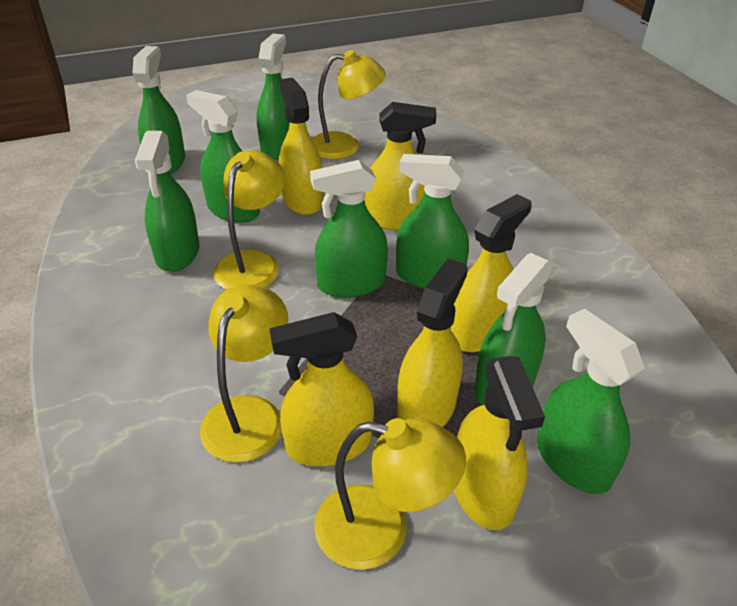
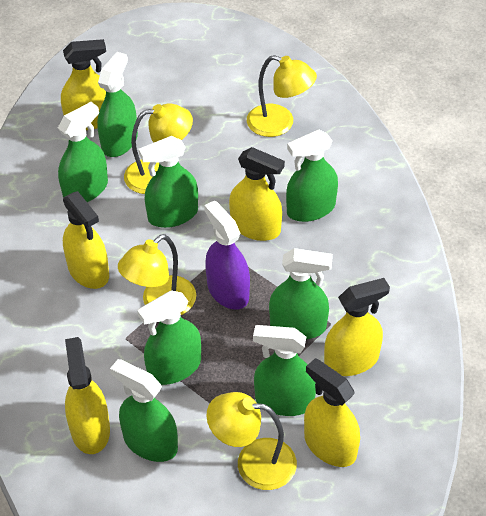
purple spray bottle: 0 -> 1

